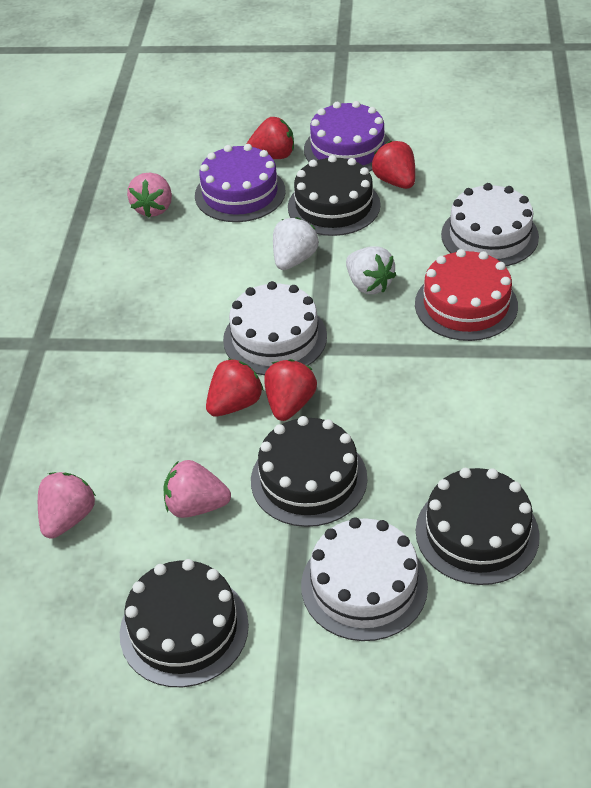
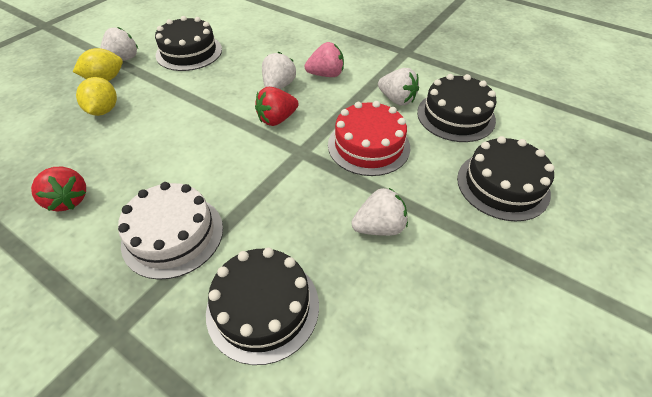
pink strawberry: 3 -> 1
purple cake: 2 -> 0
red strawberry: 4 -> 2
white cake: 3 -> 1
white strawberry: 2 -> 4
yellow lemon: 0 -> 2

